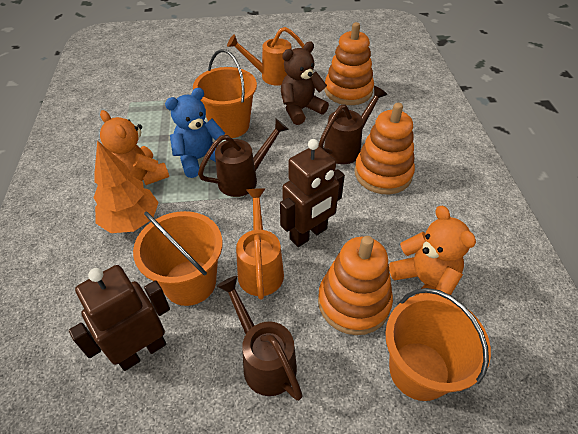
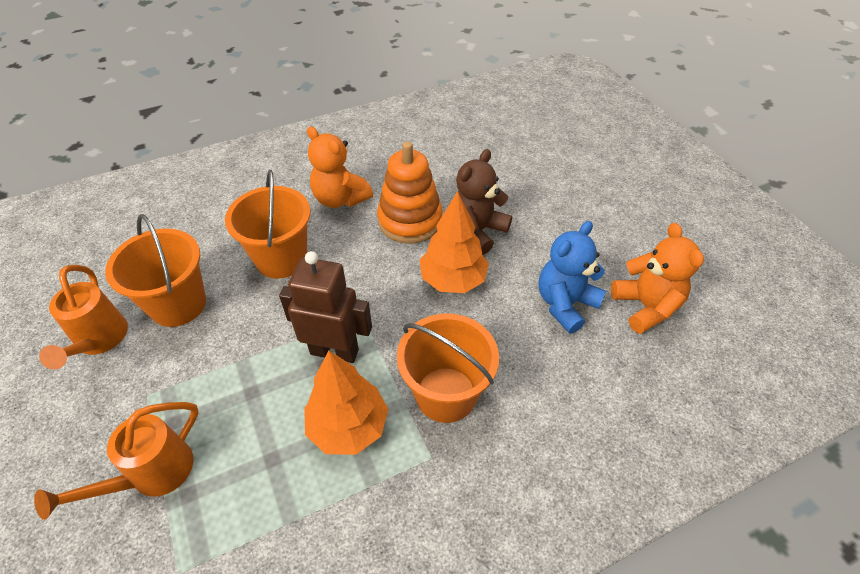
brown robot: 2 -> 1
brown watering can: 3 -> 0
orange stacking toy: 3 -> 1
orange tree: 1 -> 2

